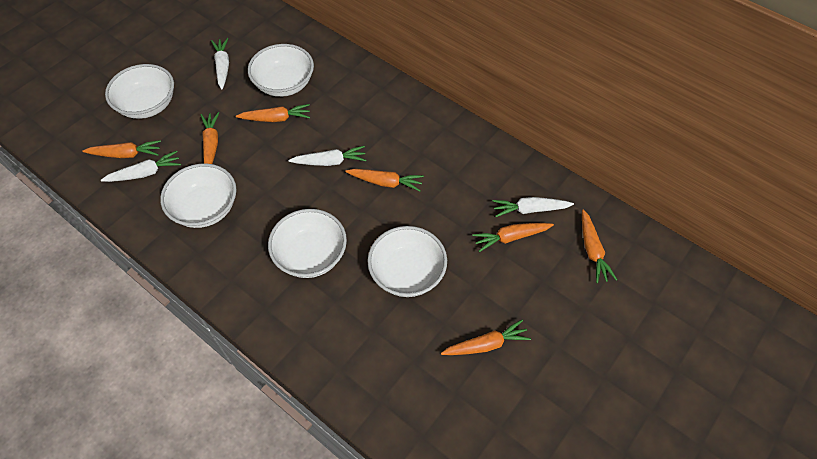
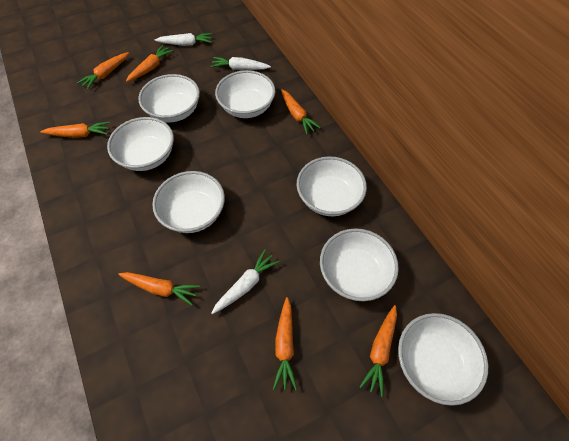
white bowl: 5 -> 7
white carrot: 4 -> 3

